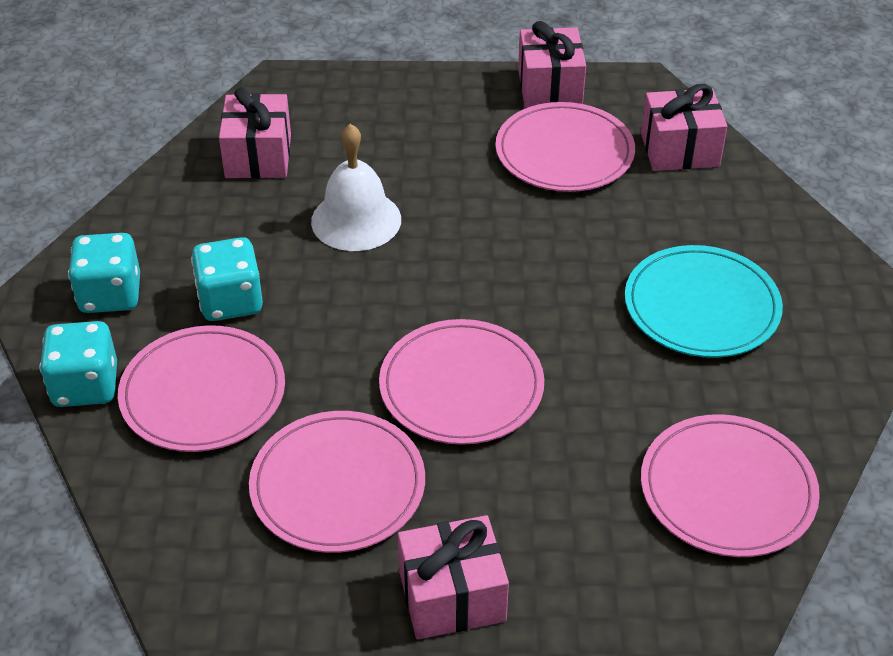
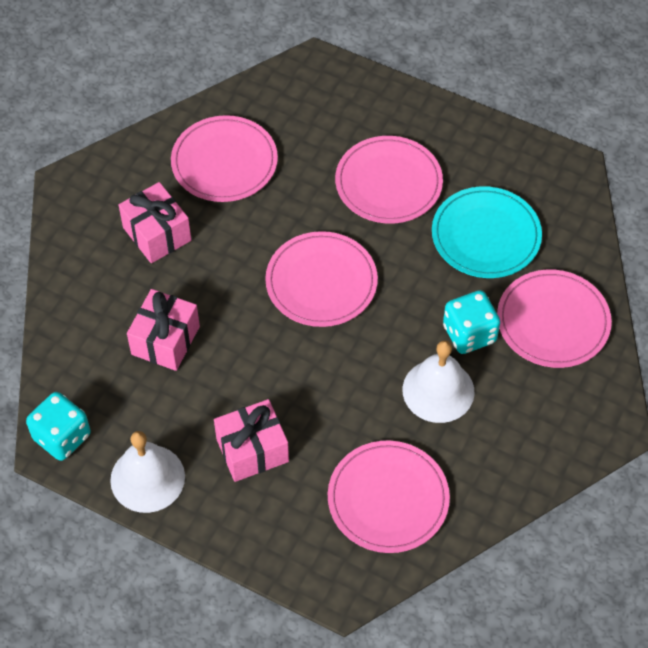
pink gift: 4 -> 3
turquoise dice: 3 -> 2
white bell: 1 -> 2

